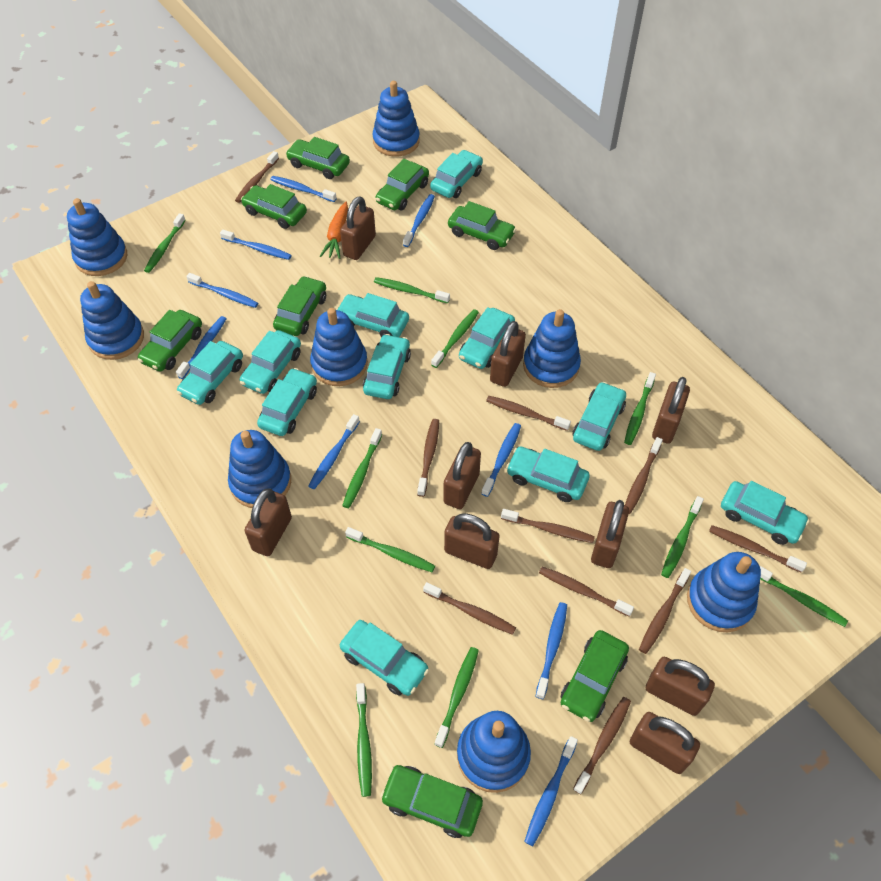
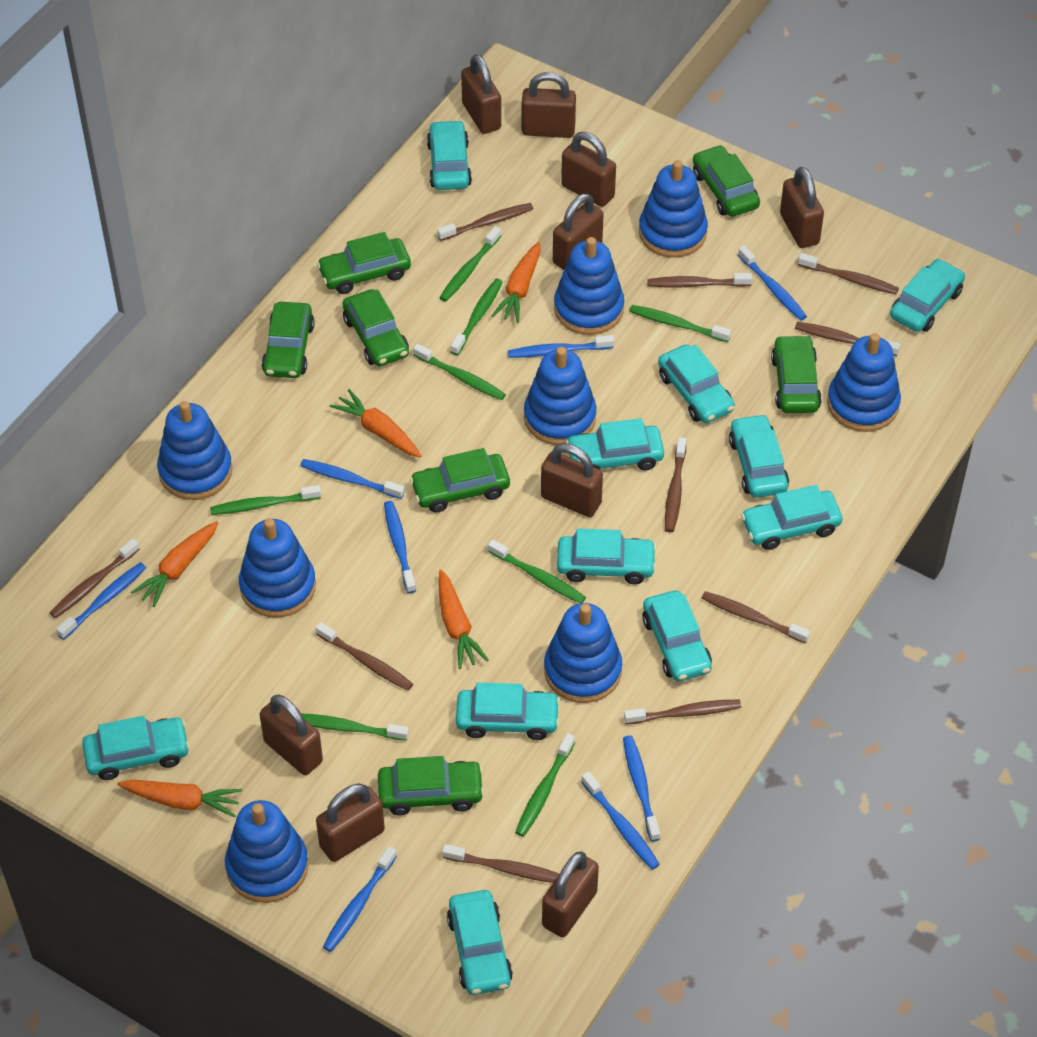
blue toothbrush: 9 -> 8
green car: 8 -> 7
green toothbrush: 10 -> 8
orange carrot: 1 -> 5

